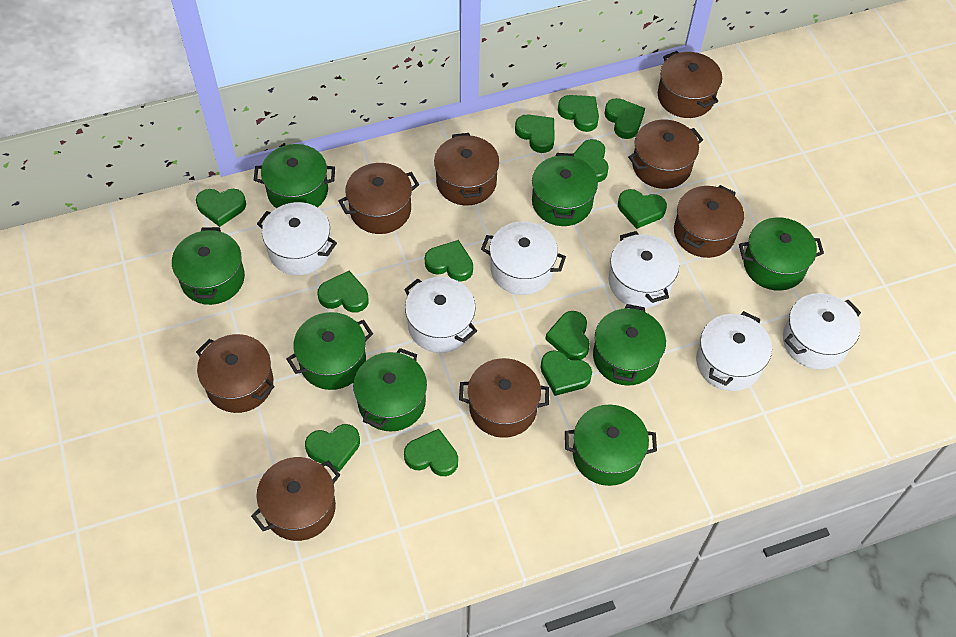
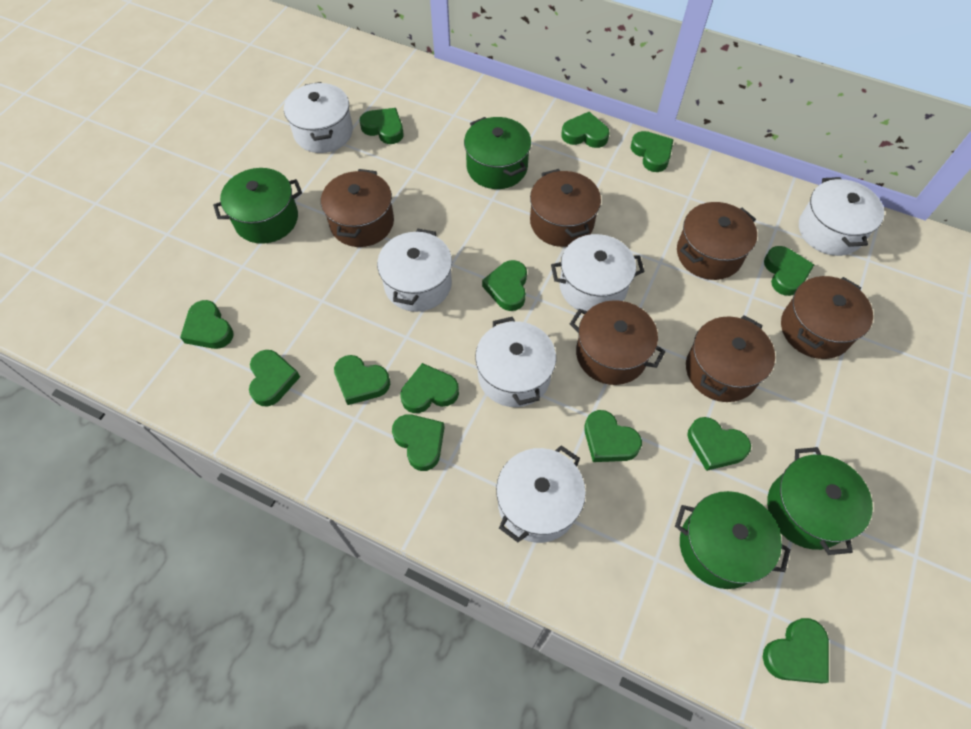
brown pot: 8 -> 6
green heart: 12 -> 13
green pot: 8 -> 4

